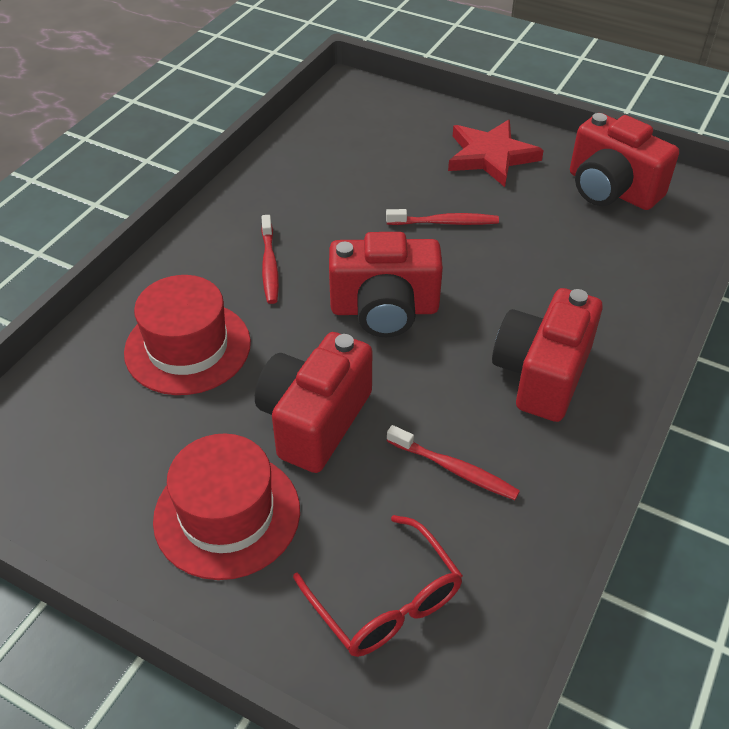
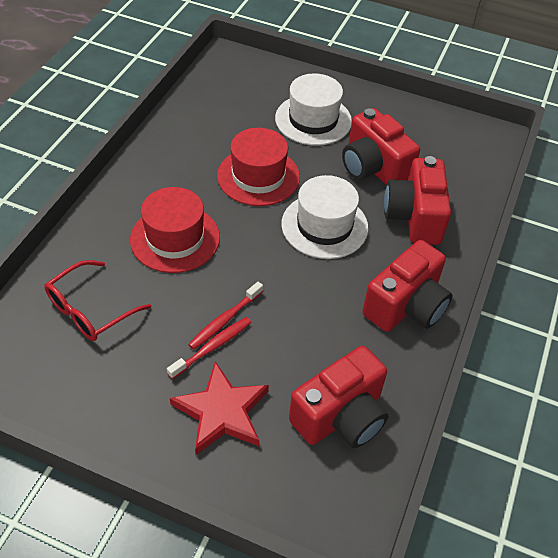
red toothbrush: 3 -> 2
white hat: 0 -> 2

